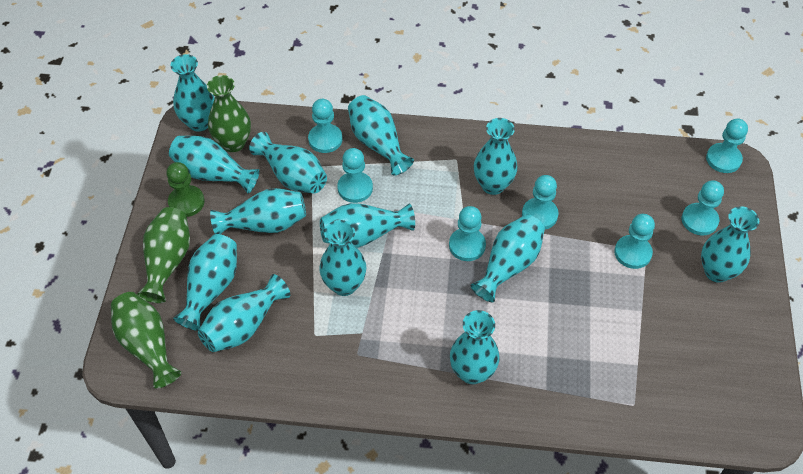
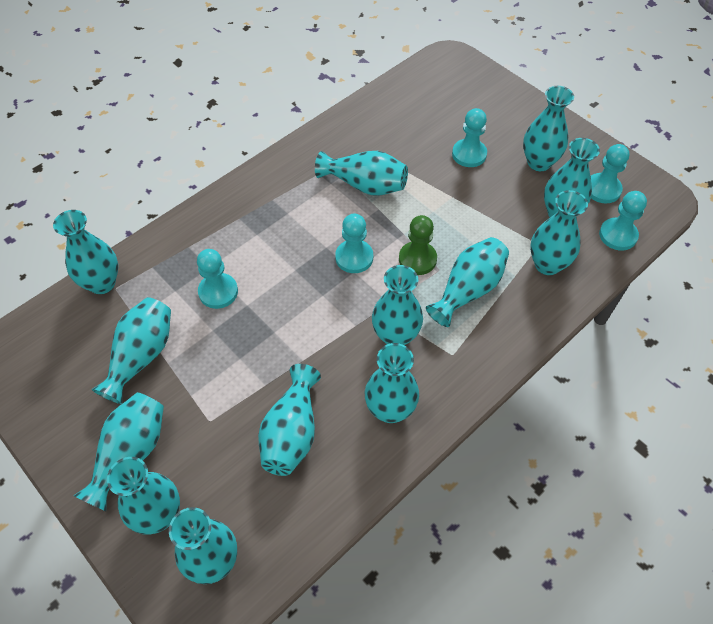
green vase: 3 -> 0
turquoise pawn: 7 -> 5

